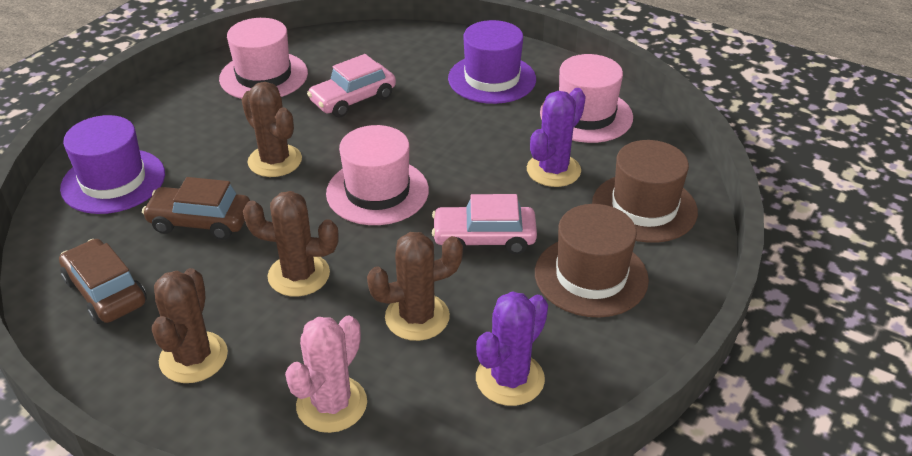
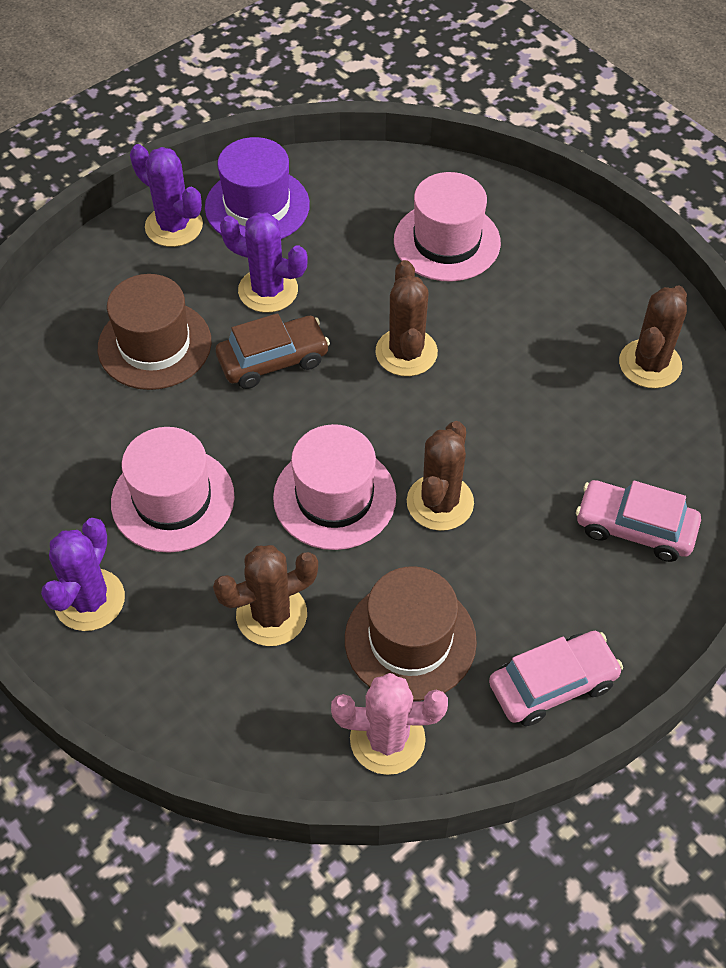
brown car: 2 -> 1
purple cactus: 2 -> 3
purple hat: 2 -> 1

